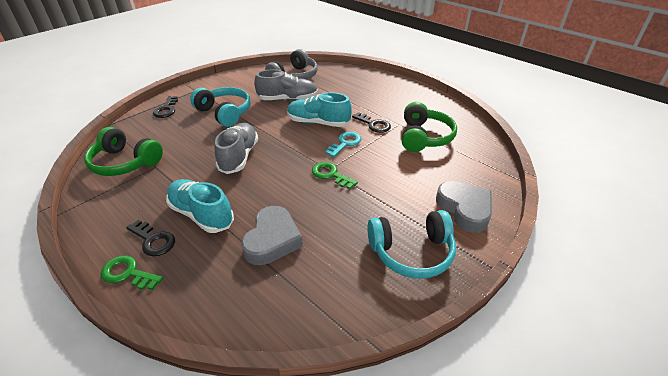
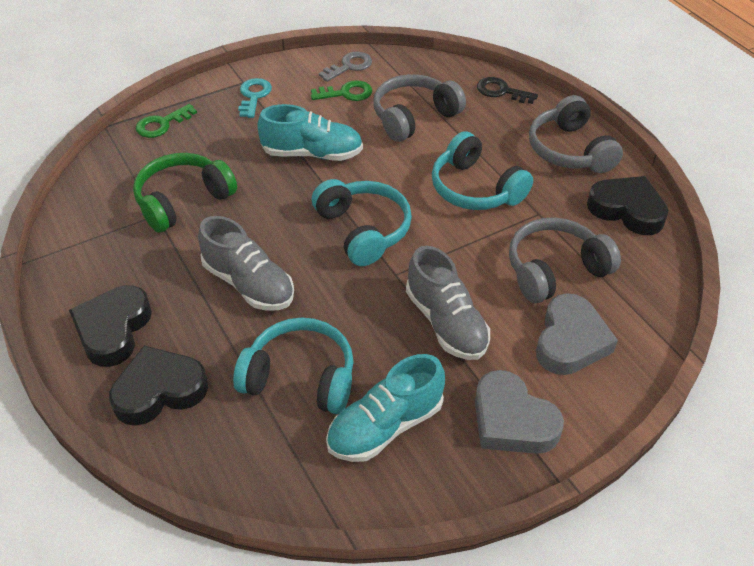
black heart: 0 -> 3
black key: 3 -> 1
green headphones: 2 -> 1
grey headphones: 1 -> 3
grey key: 0 -> 1
turquoise headphones: 2 -> 3

